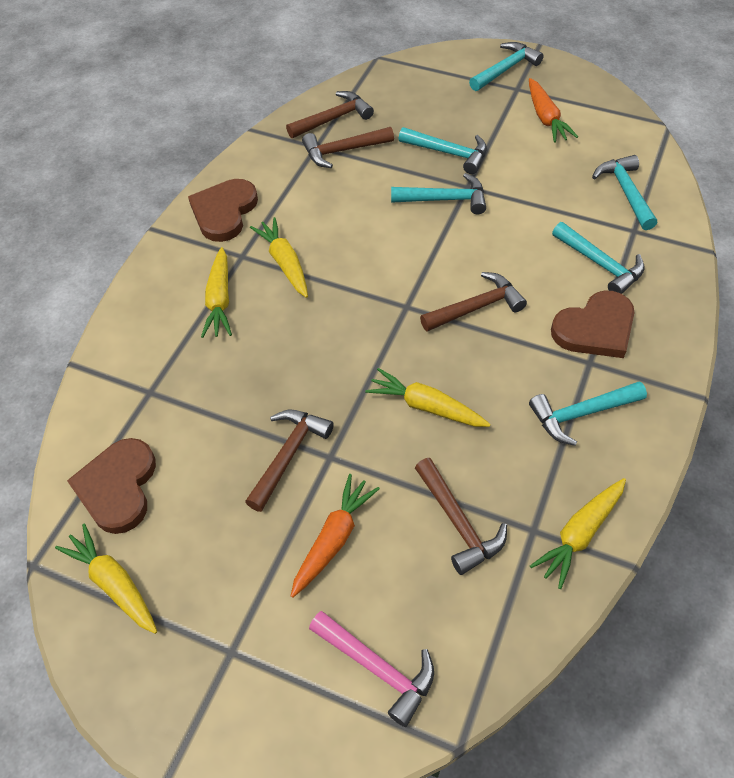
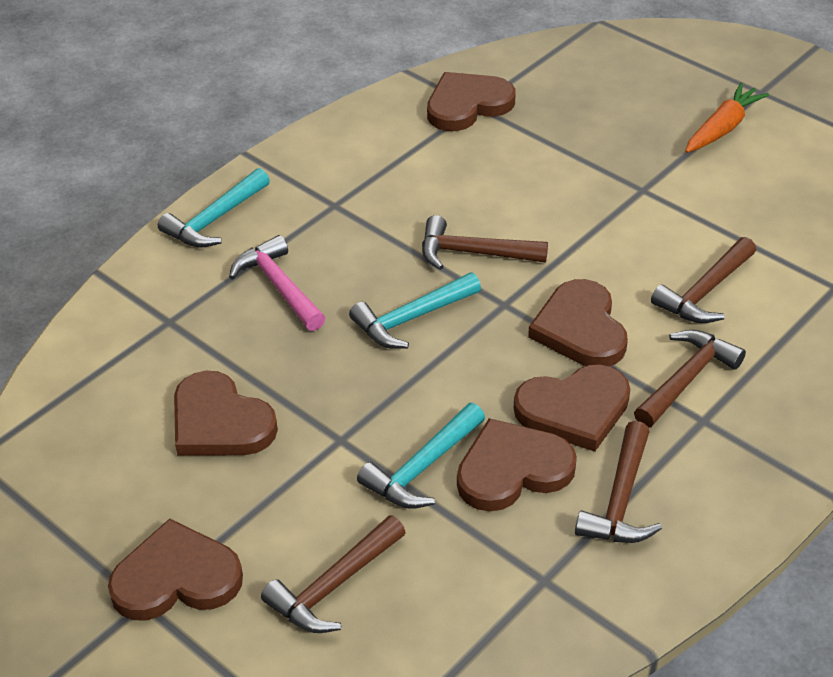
brown heart: 3 -> 6
orange carrot: 2 -> 1
turquoise hammer: 6 -> 3
yellow carrot: 5 -> 0

